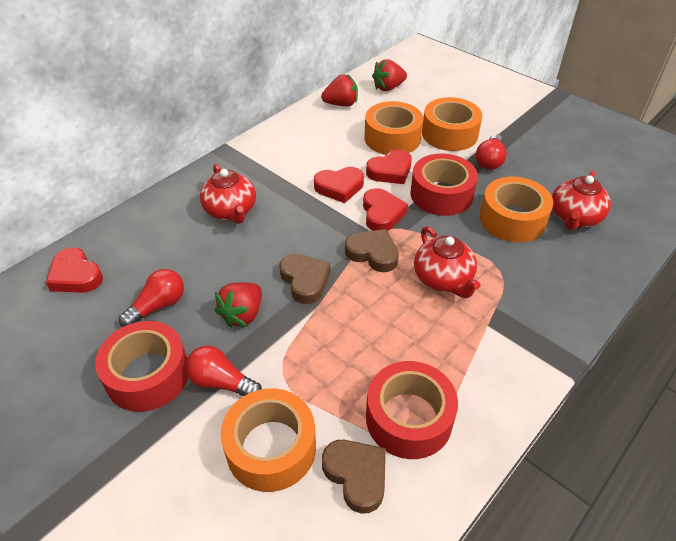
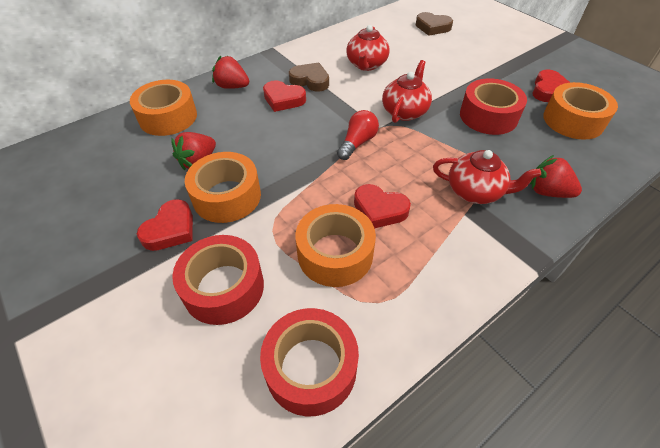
brown heart: 3 -> 2
red light bulb: 3 -> 1

